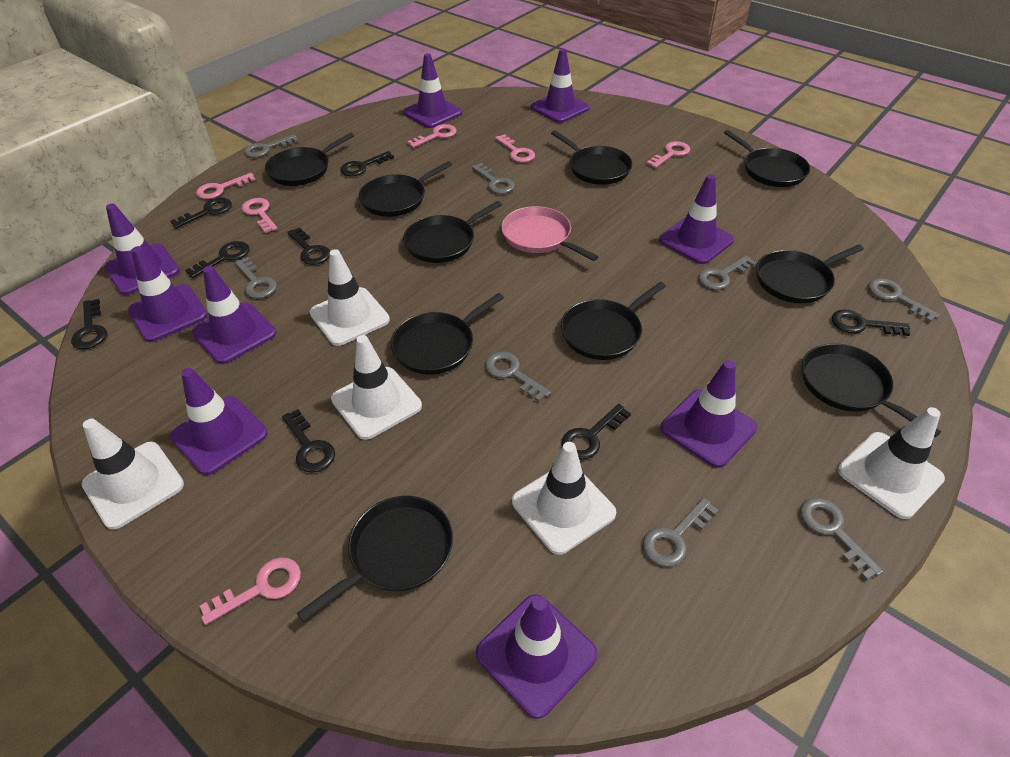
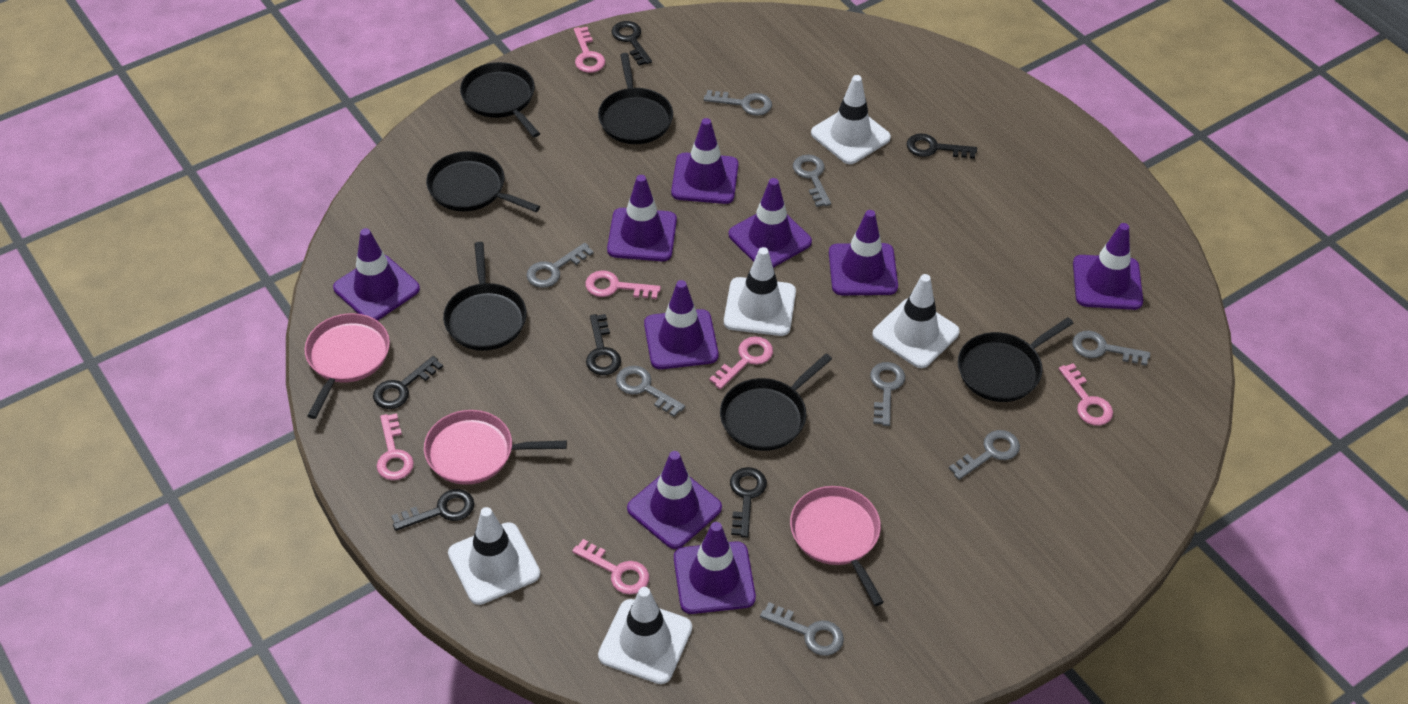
black key: 8 -> 6
black pan: 10 -> 6
pink pan: 1 -> 3

